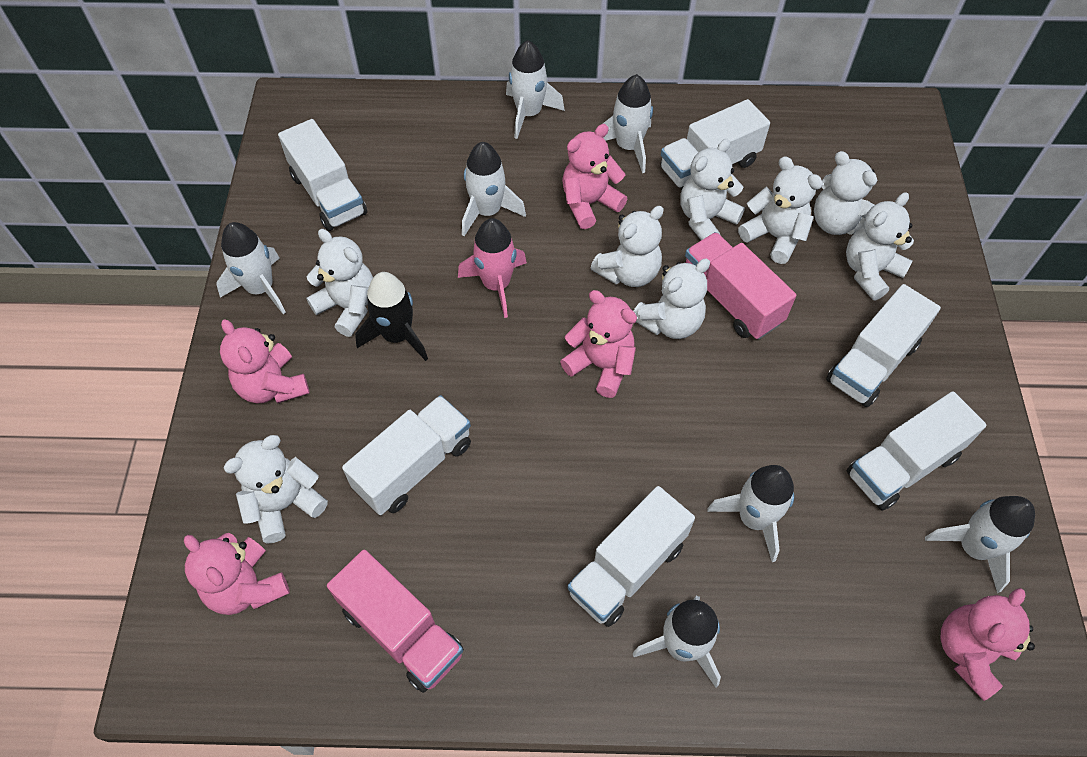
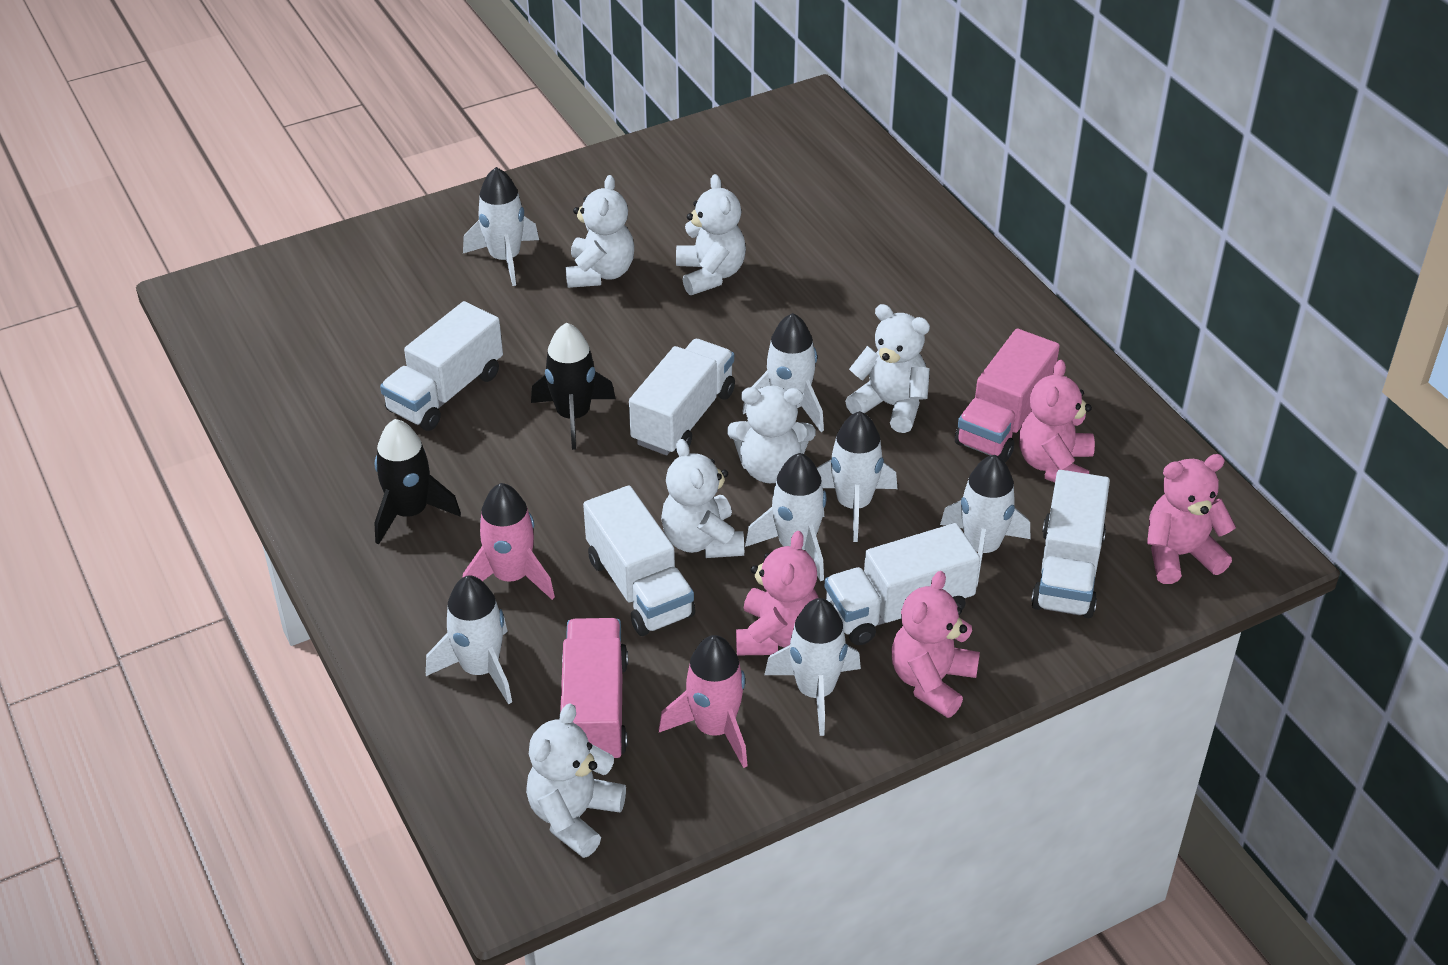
black rocket: 1 -> 2
pink rocket: 1 -> 2
pink teddy bear: 5 -> 4
white teddy bear: 8 -> 6
white truck: 6 -> 5

